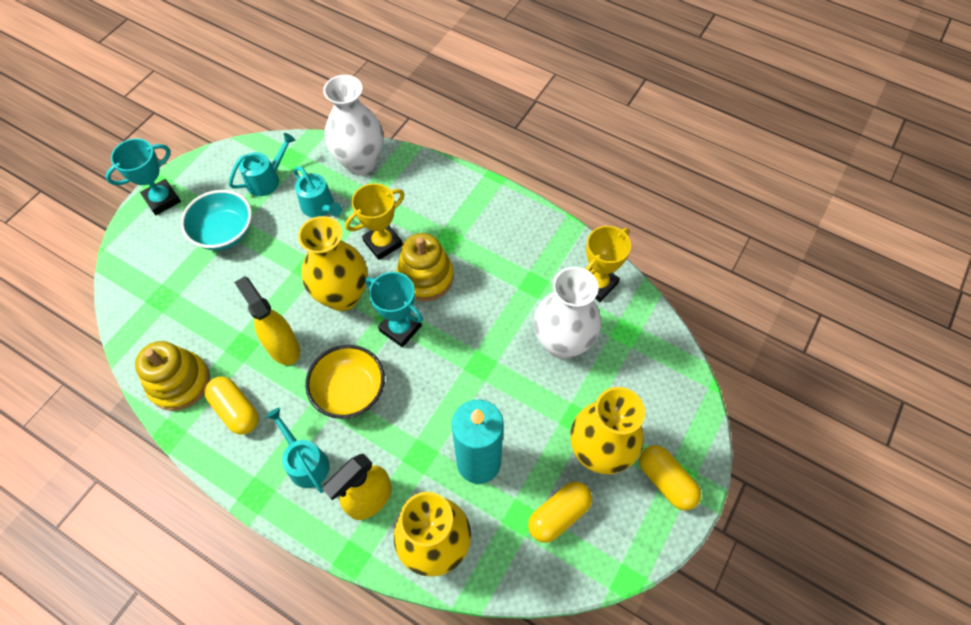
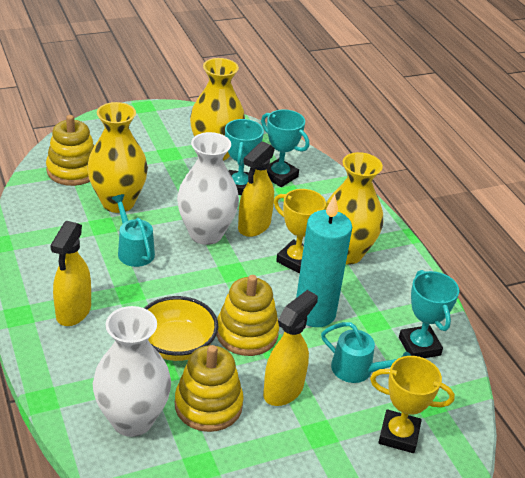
turquoise bowl: 1 -> 0
turquoise trophy: 2 -> 3
turquoise watering can: 3 -> 2
yellow capsule: 3 -> 0
yellow spray bottle: 2 -> 3
yellow stacking toy: 2 -> 3

